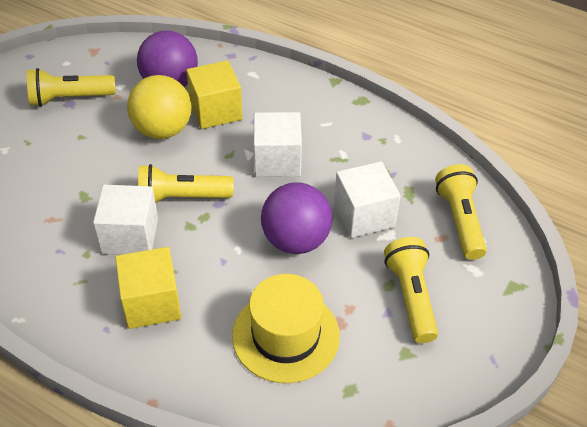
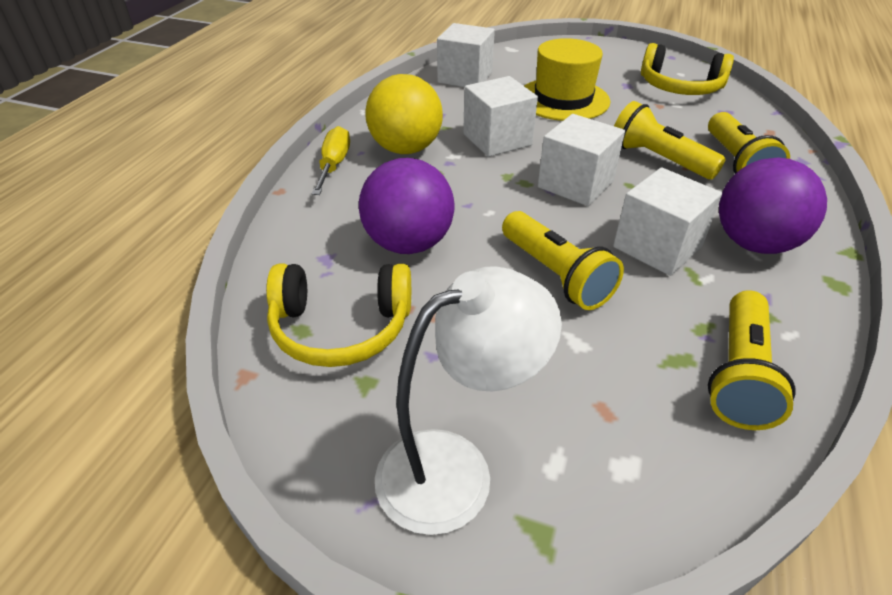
white cube: 3 -> 4
white lamp: 0 -> 1
yellow cube: 2 -> 0
yellow headphones: 0 -> 2
yellow screwdriver: 0 -> 1

